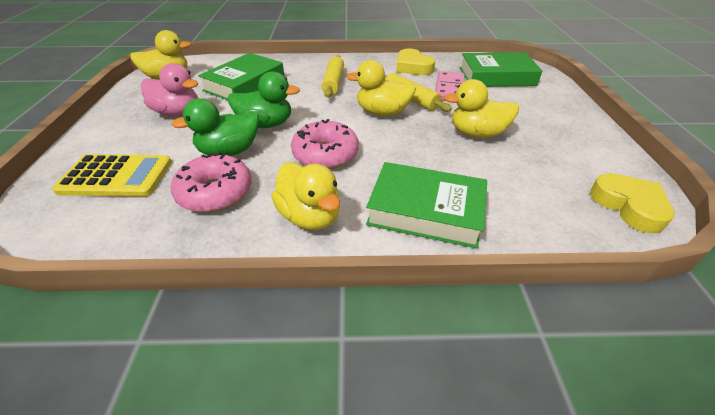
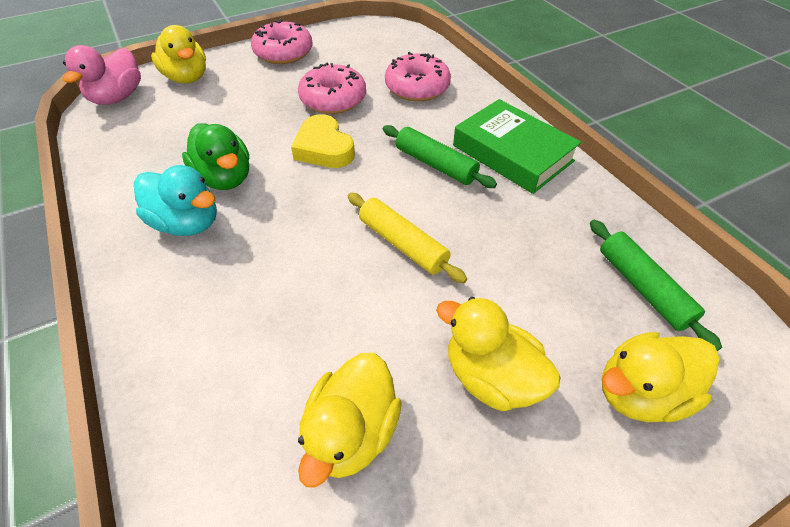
green book: 3 -> 1
green duck: 2 -> 1
green rolling pin: 0 -> 2
pink domino: 1 -> 0
pink donut: 2 -> 3
turquoise duck: 0 -> 1
yellow calculator: 1 -> 0
yellow heart: 2 -> 1
yellow rolling pin: 2 -> 1

